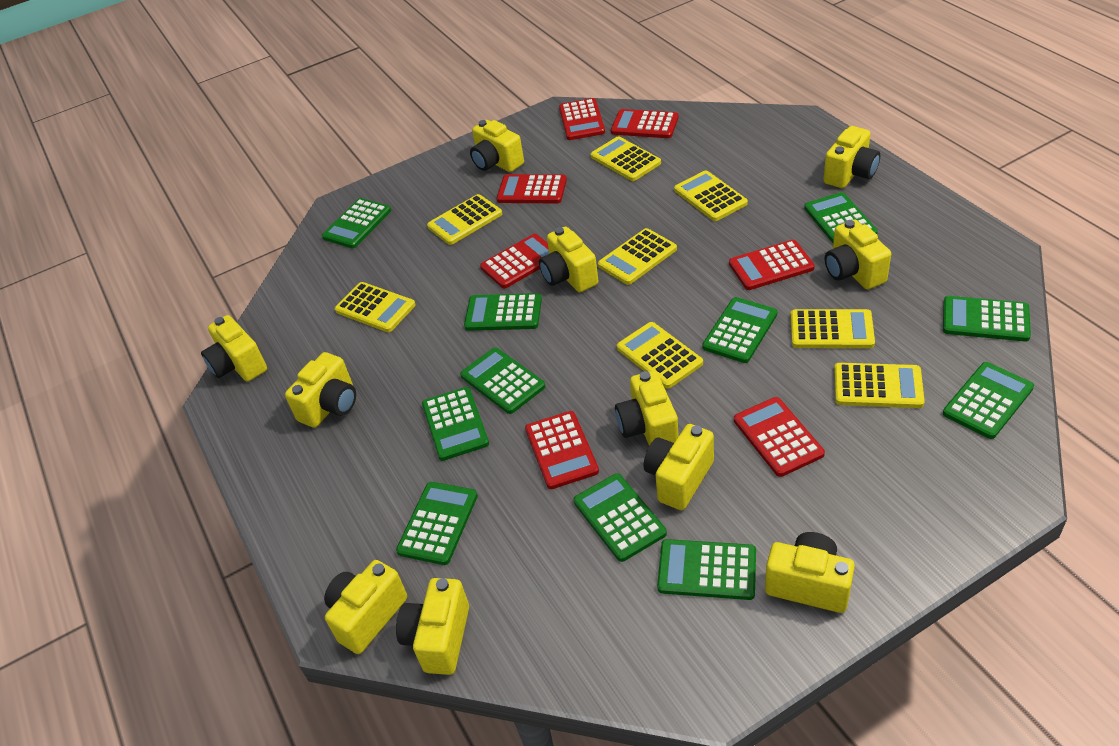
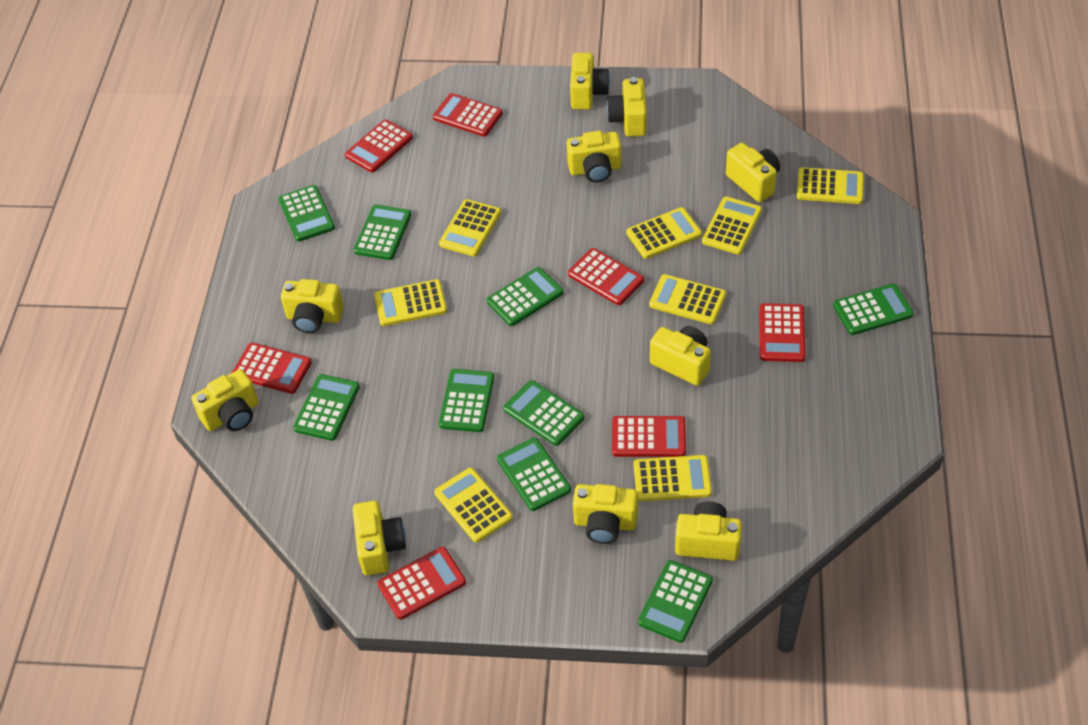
green calculator: 11 -> 9
yellow camera: 11 -> 10

